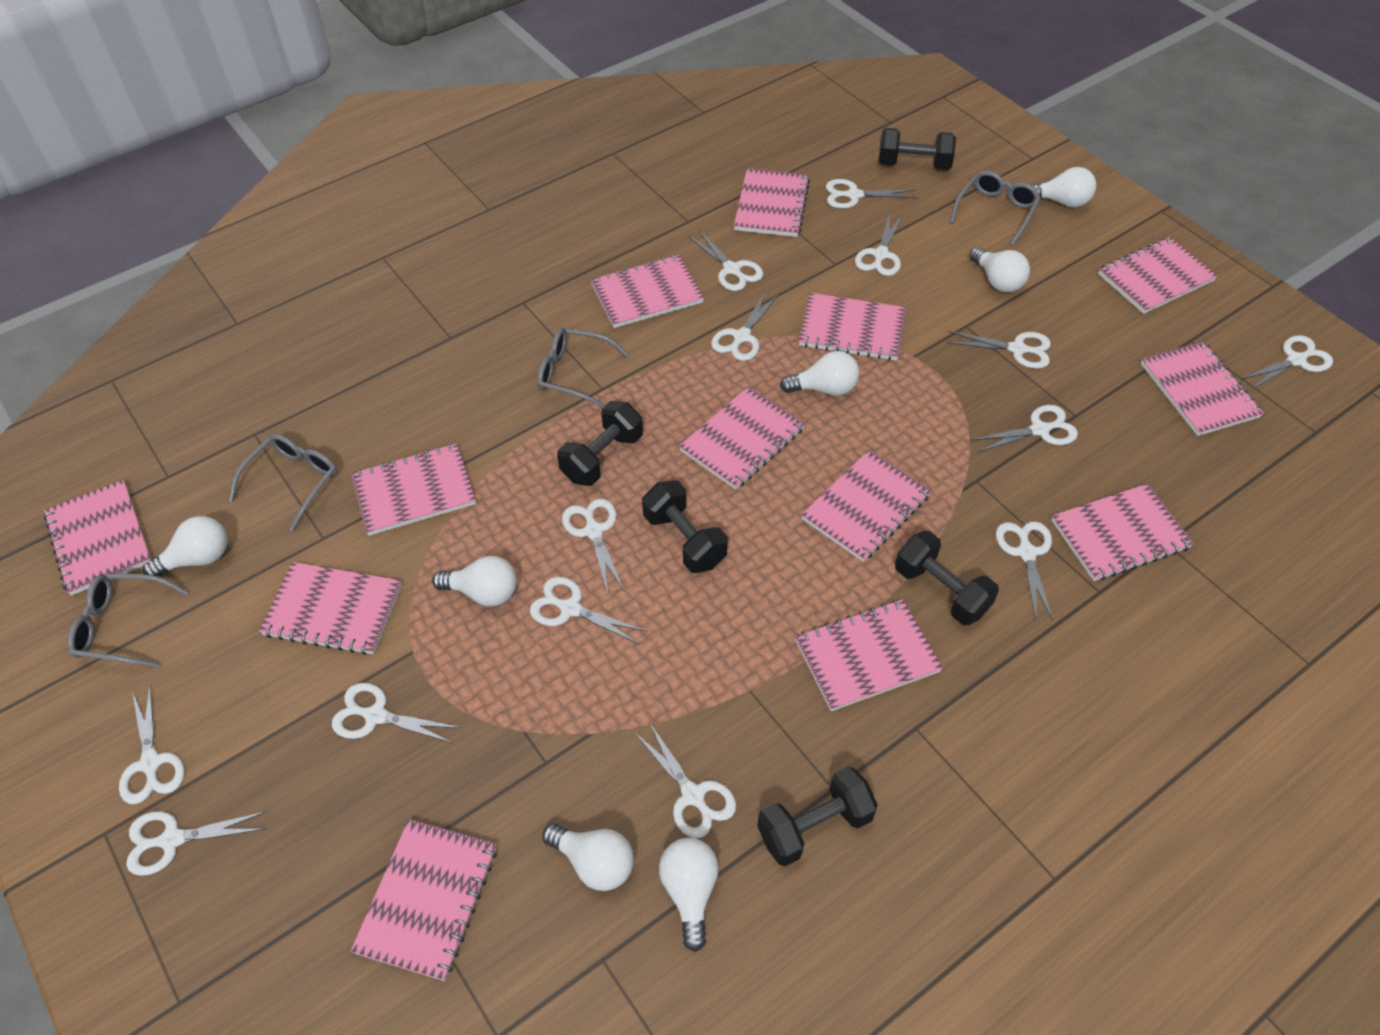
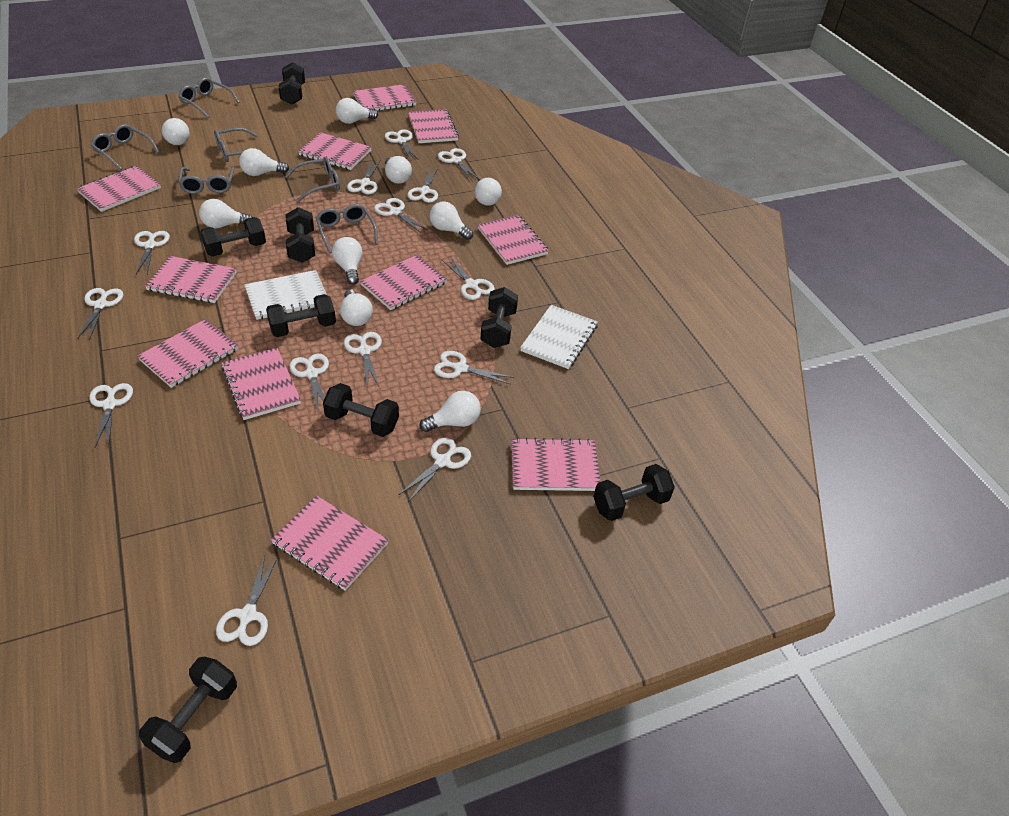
black dumbbell: 5 -> 8
grey glasses: 4 -> 6
pink notebook: 13 -> 11
white light bulb: 7 -> 10
white notebook: 0 -> 2

